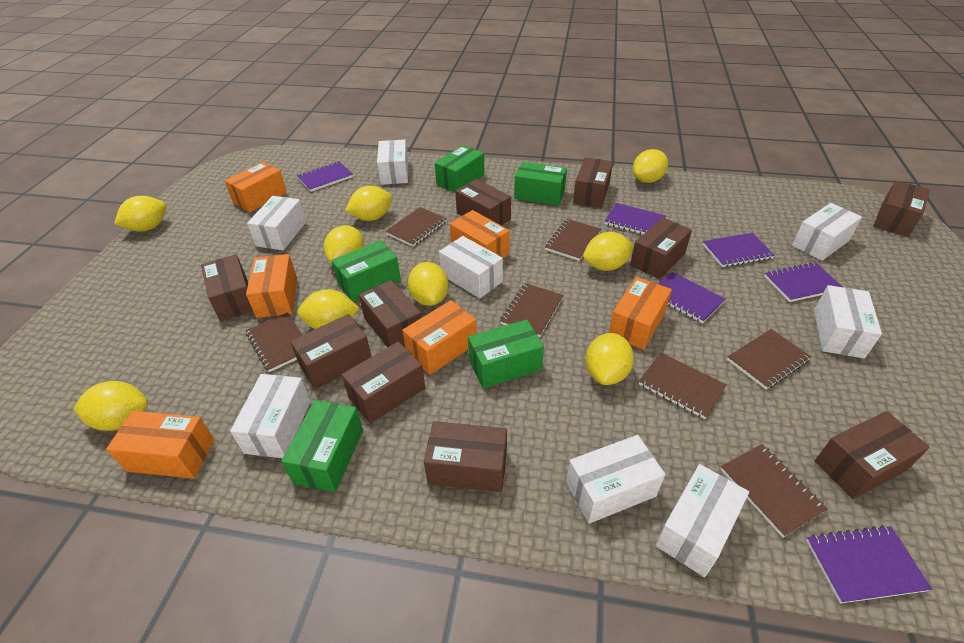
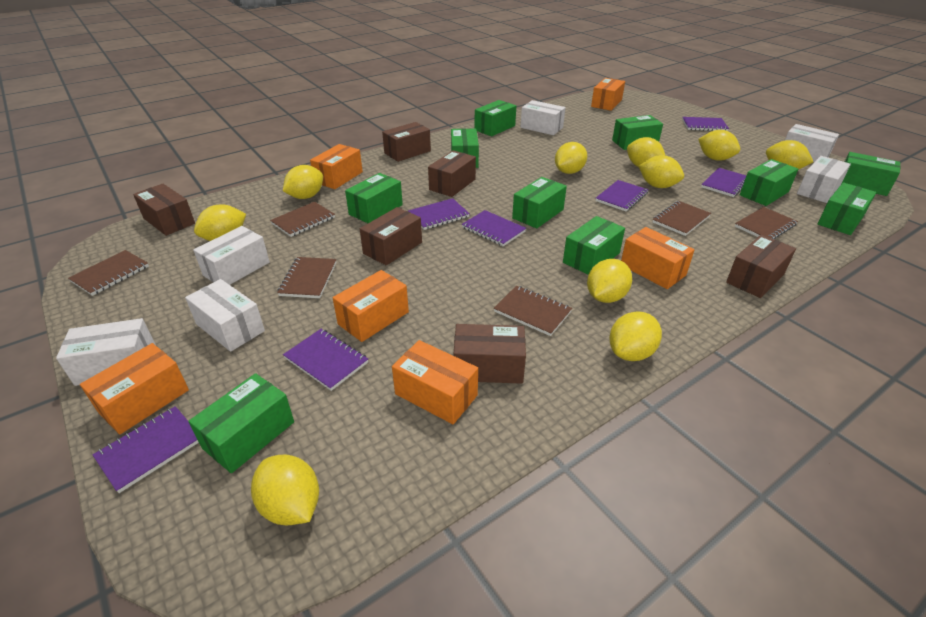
brown box: 10 -> 6
brown notebook: 7 -> 6
green box: 5 -> 10
purple notebook: 6 -> 7
white box: 8 -> 6
yellow lemon: 9 -> 10

